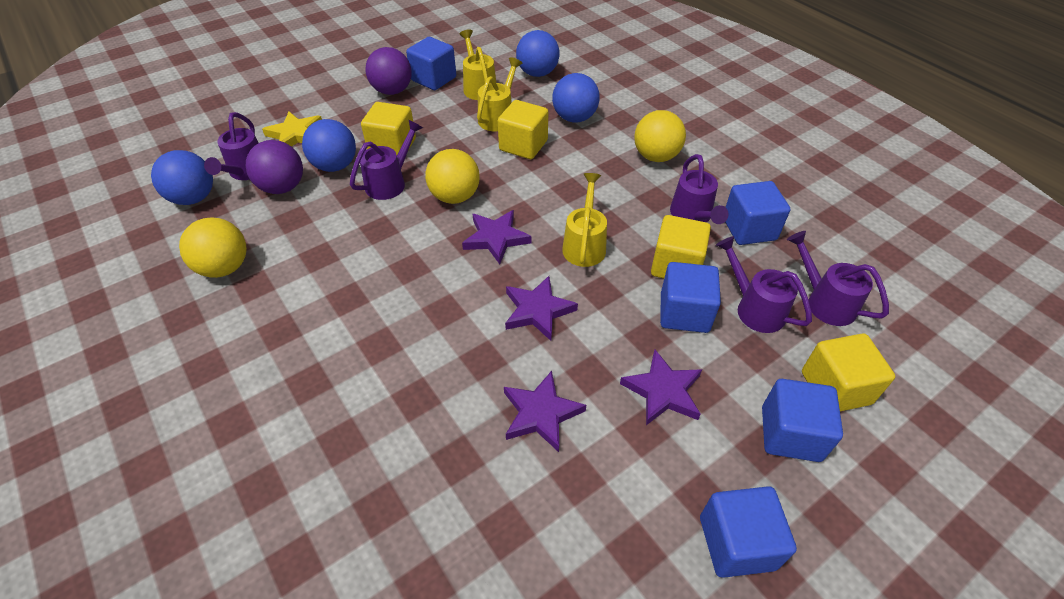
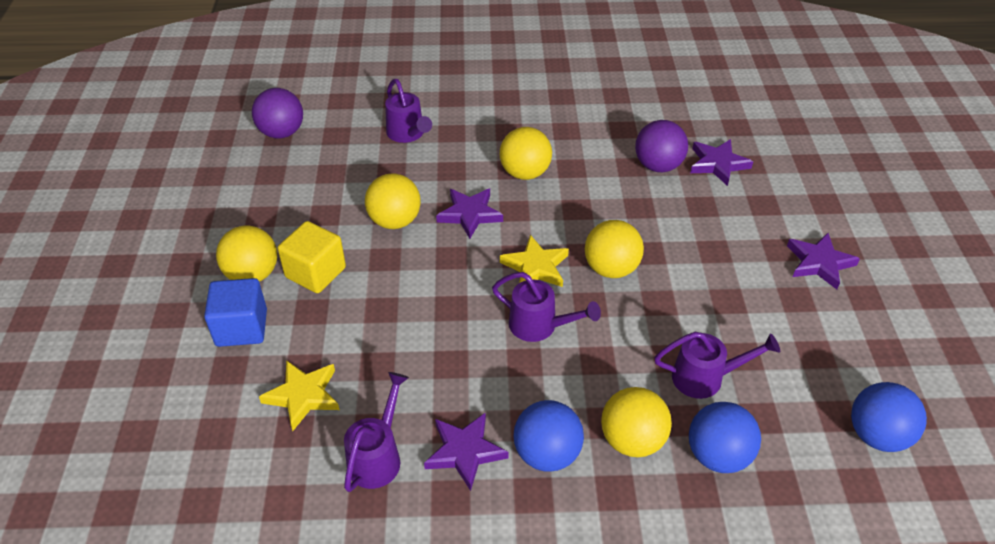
blue ball: 4 -> 3
blue cube: 5 -> 1
purple watering can: 5 -> 4
yellow ball: 3 -> 5
yellow cube: 4 -> 1
yellow star: 1 -> 2
yellow watering can: 3 -> 0

